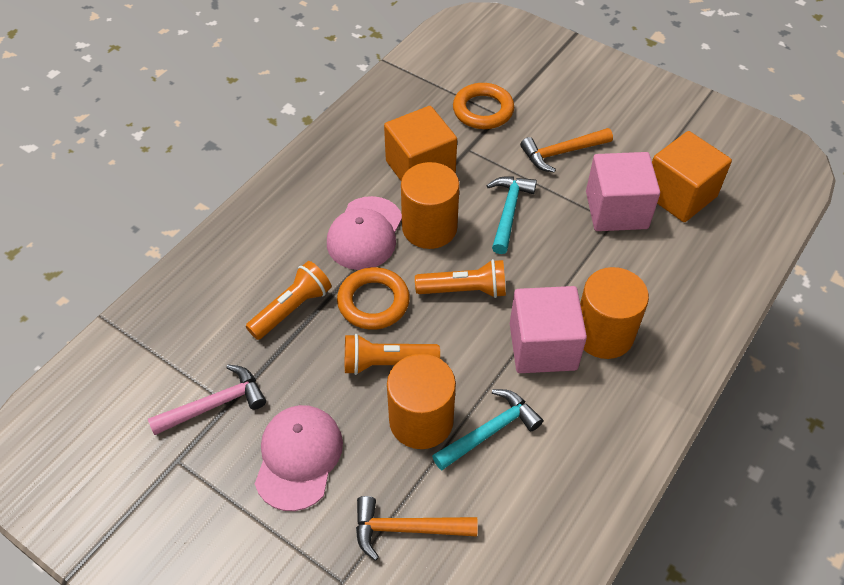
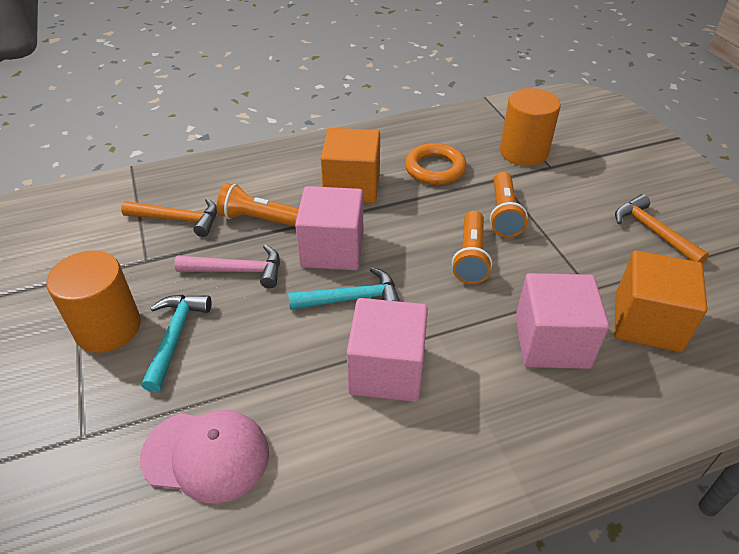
orange cylinder: 3 -> 2
orange ring: 2 -> 1
pink cap: 2 -> 1
pink cube: 2 -> 3

